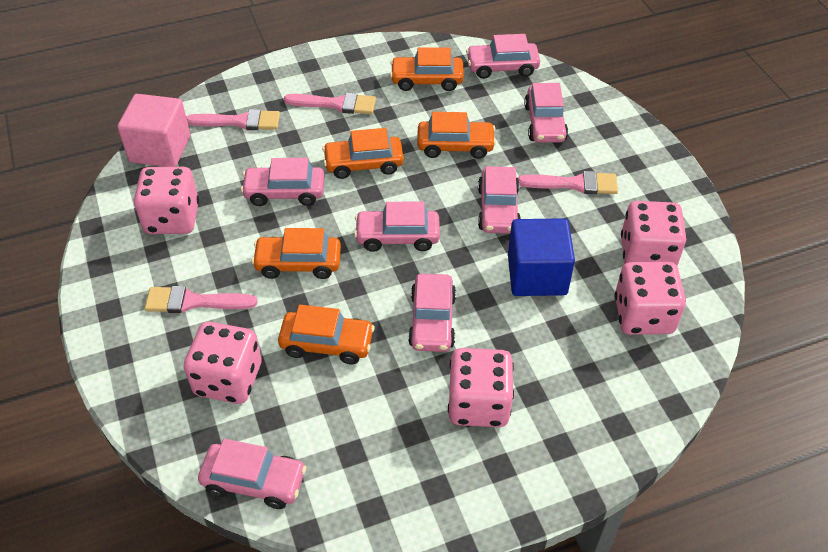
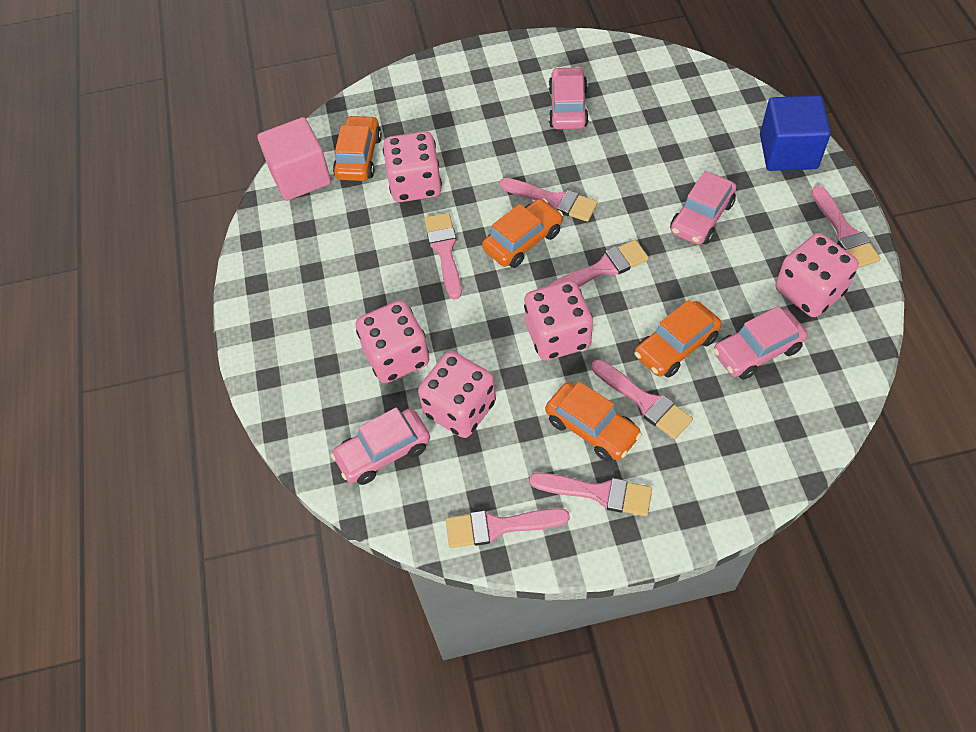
orange car: 5 -> 4
pink brush: 4 -> 7
pink car: 7 -> 4

